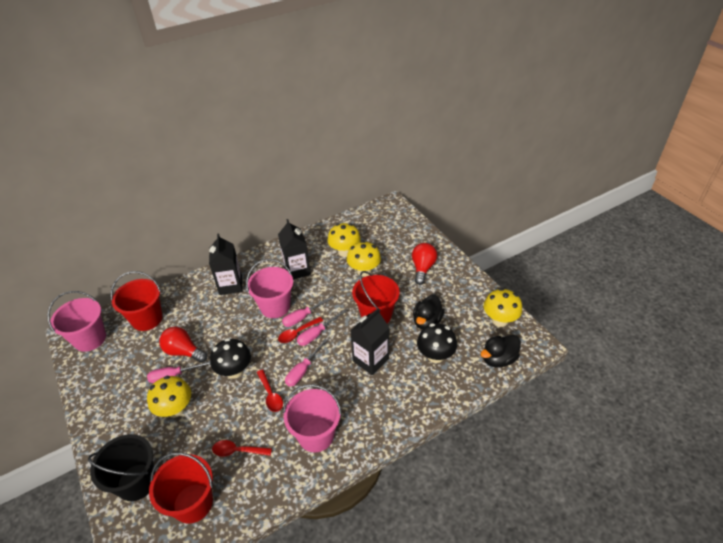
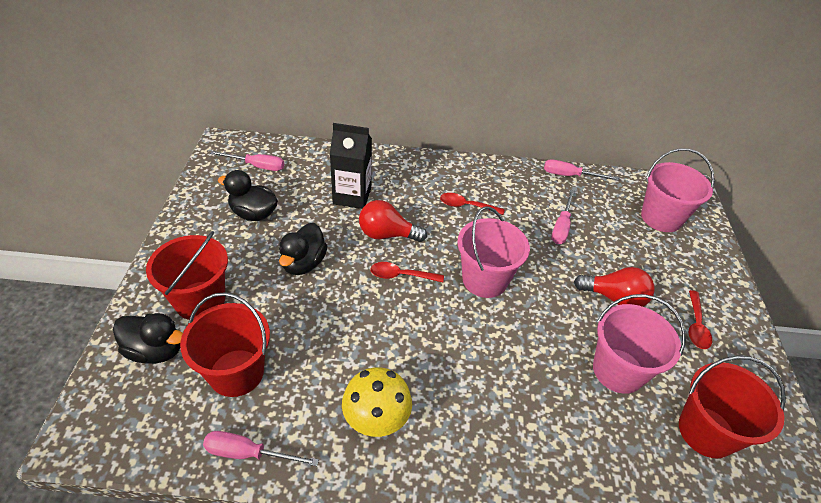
black bucket: 1 -> 0
black carton: 3 -> 1
black duck: 2 -> 3
black mushroom: 2 -> 0
yellow mushroom: 4 -> 1

